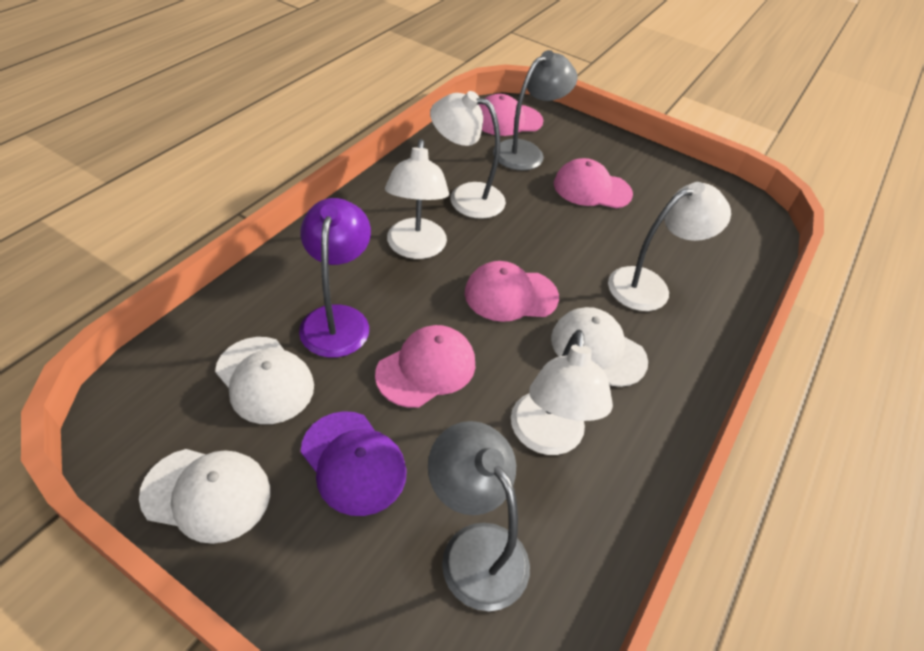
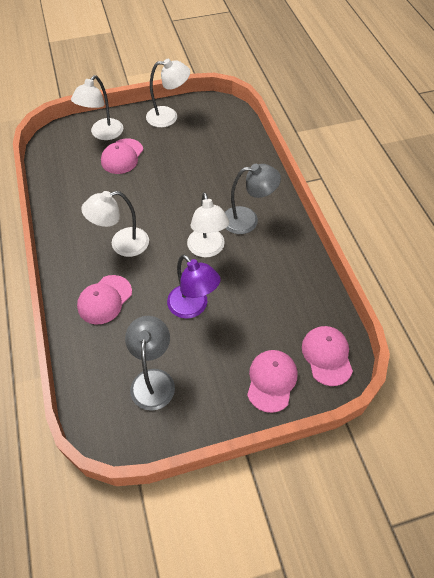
purple cap: 1 -> 0
white cap: 3 -> 0

